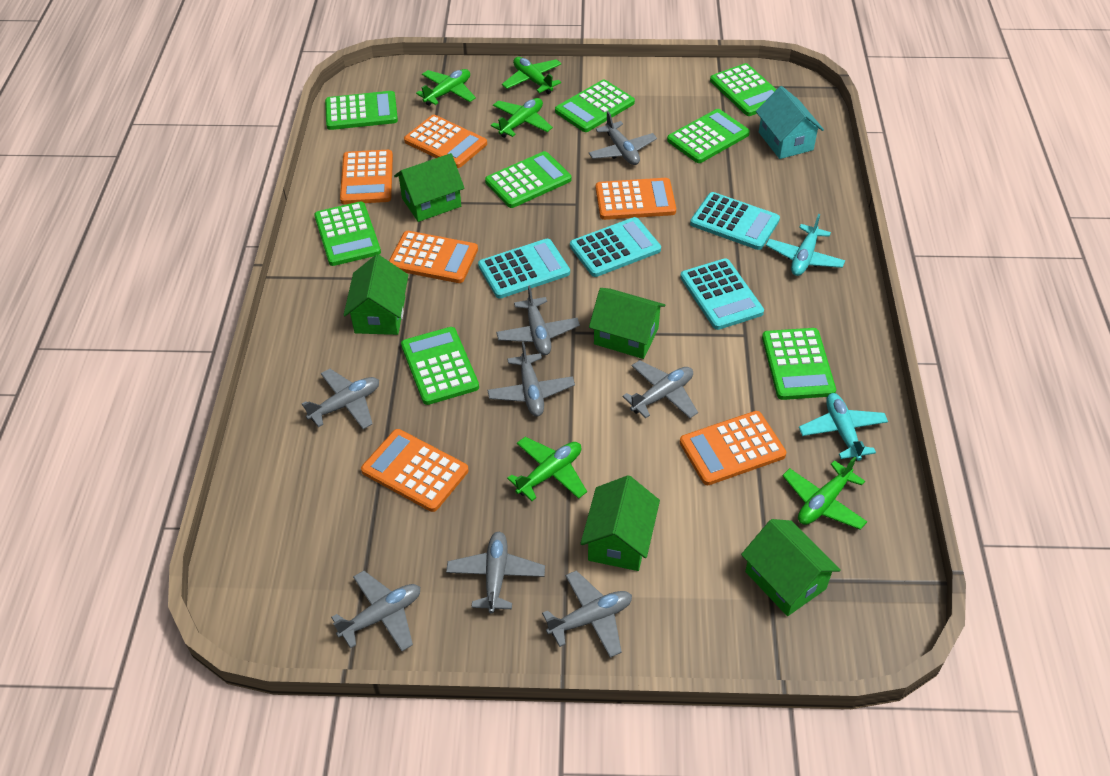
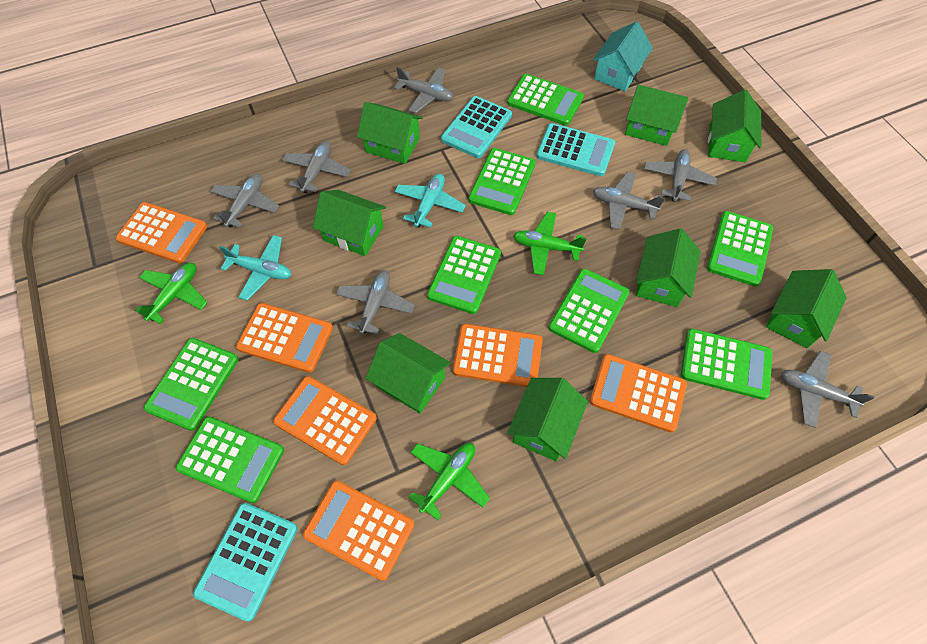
green house: 5 -> 8
green plane: 5 -> 3
grey plane: 8 -> 7
turquoise calculator: 4 -> 3

